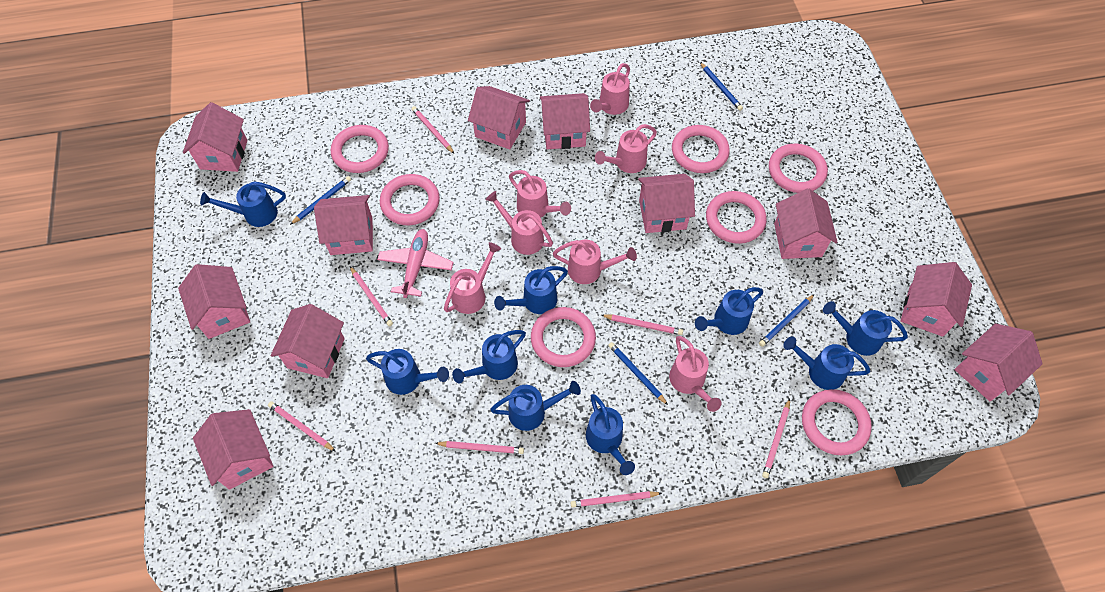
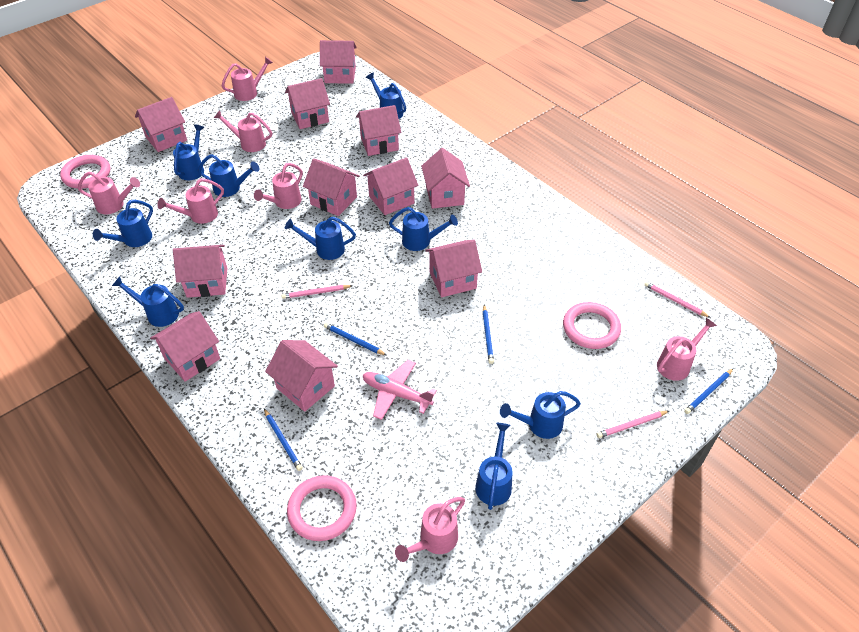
pink pencil: 7 -> 3
pink ring: 7 -> 3

